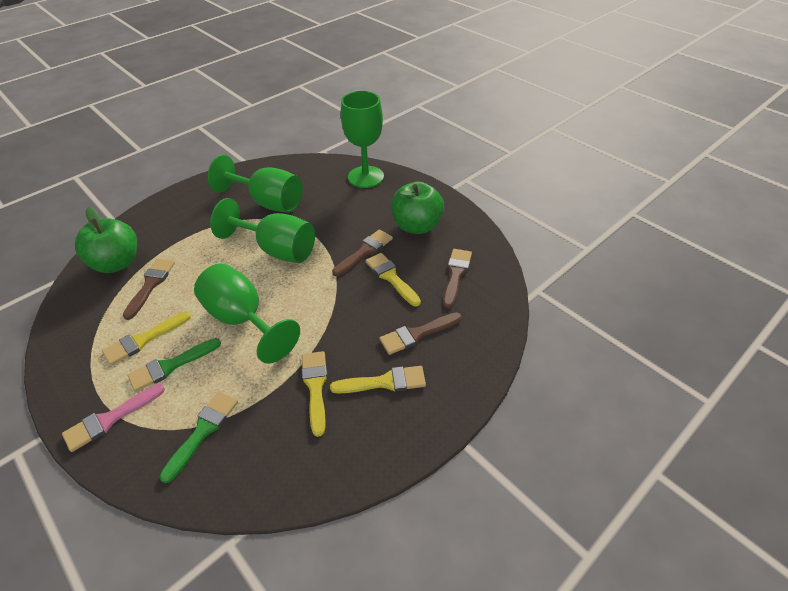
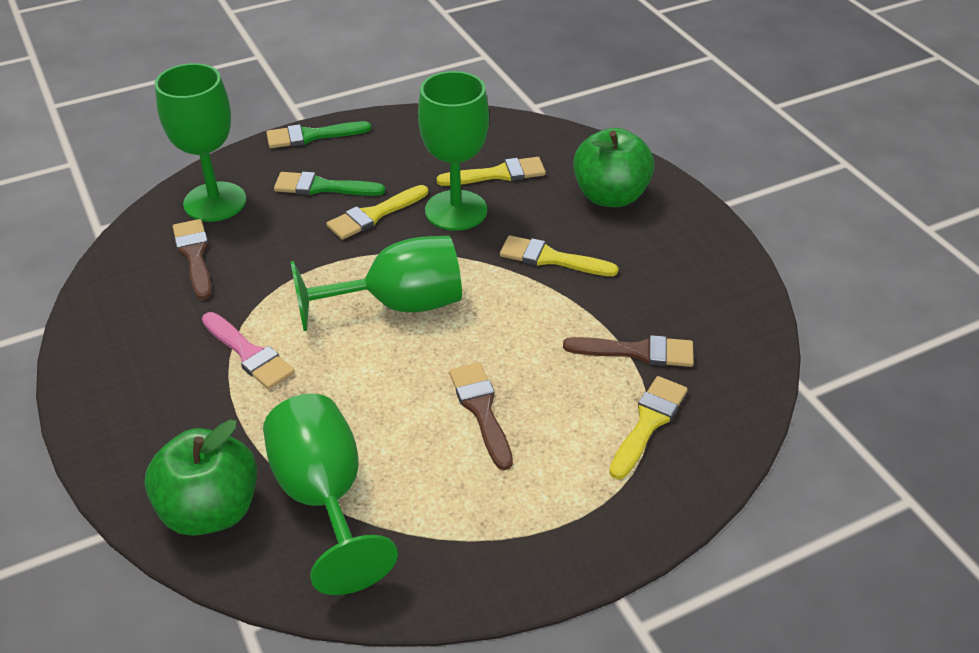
brown brush: 4 -> 3

